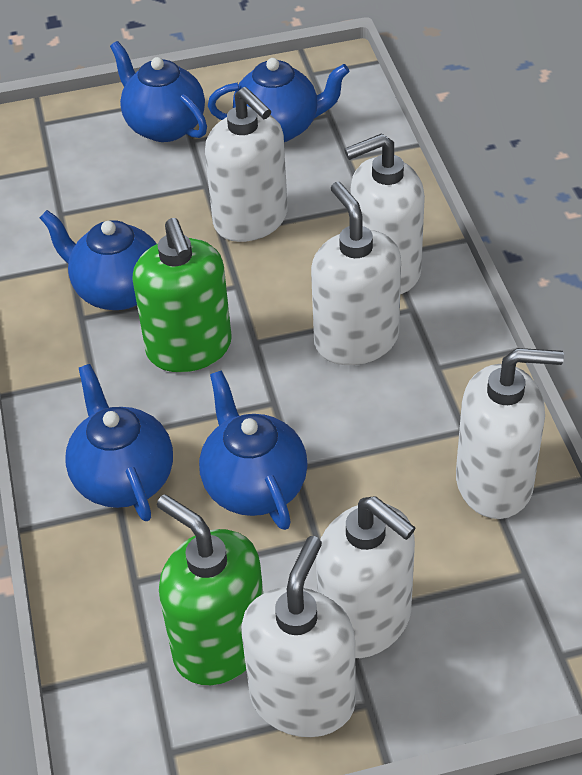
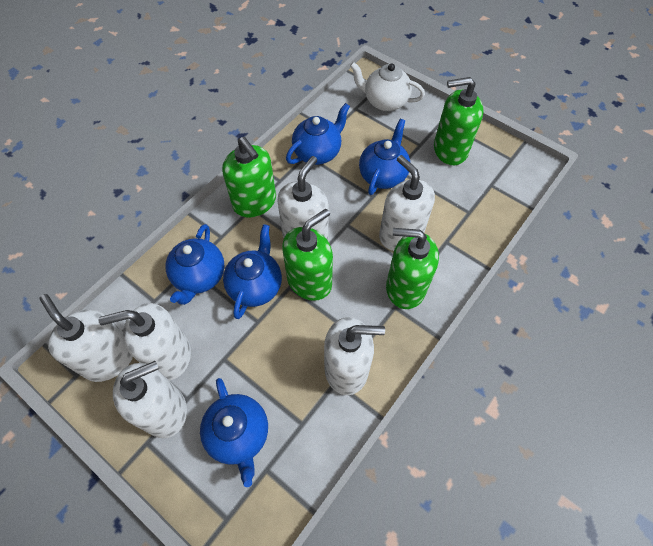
green soap dispenser: 2 -> 4
white teapot: 0 -> 1

